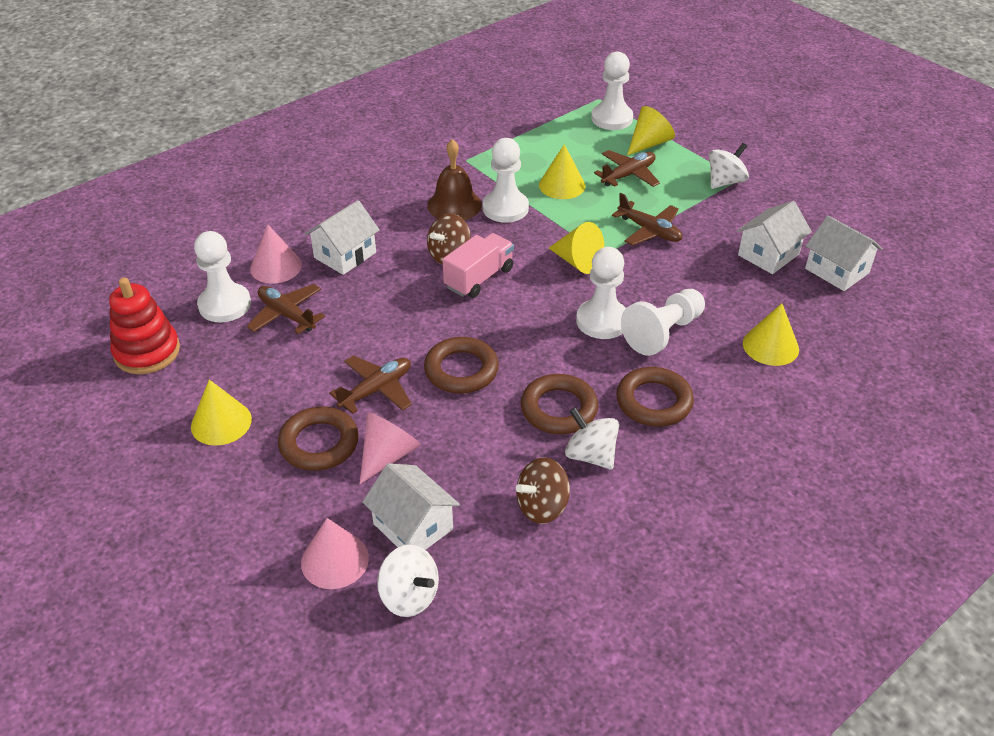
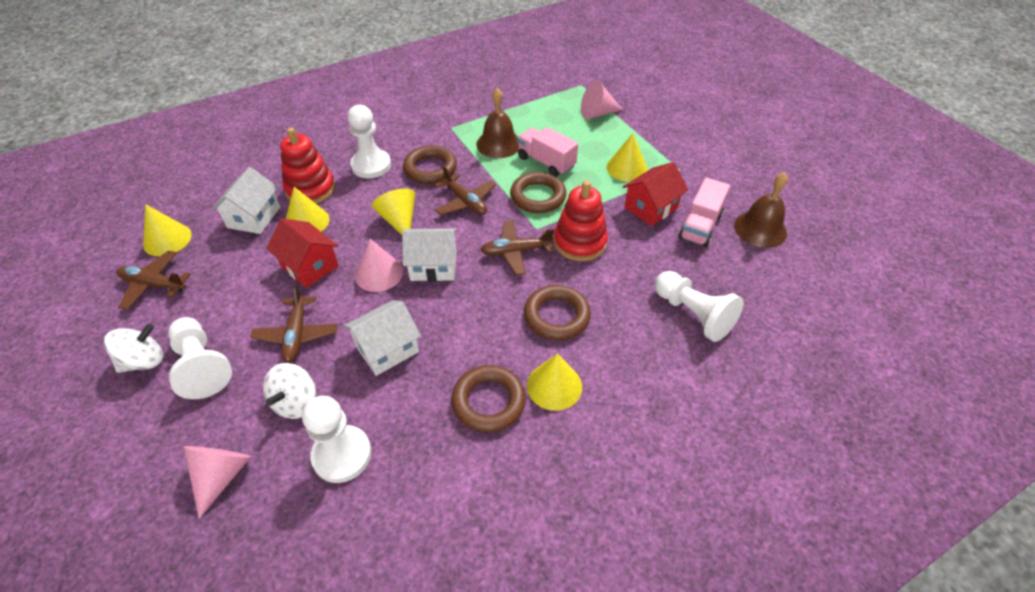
brown bell: 1 -> 2
brown spinning top: 2 -> 0
pink truck: 1 -> 2
red house: 0 -> 2
red stacking toy: 1 -> 2
white house: 4 -> 3
white pawn: 5 -> 4
white spinning top: 3 -> 2

